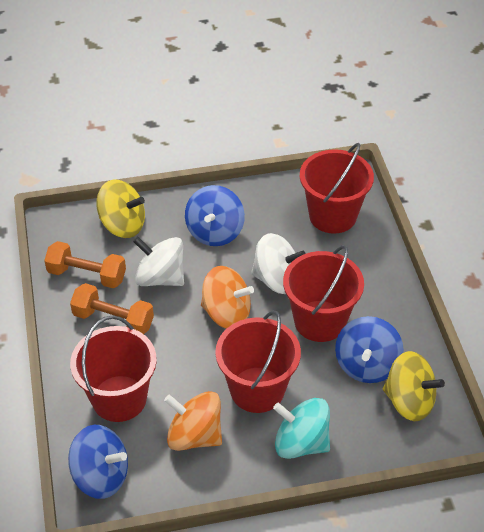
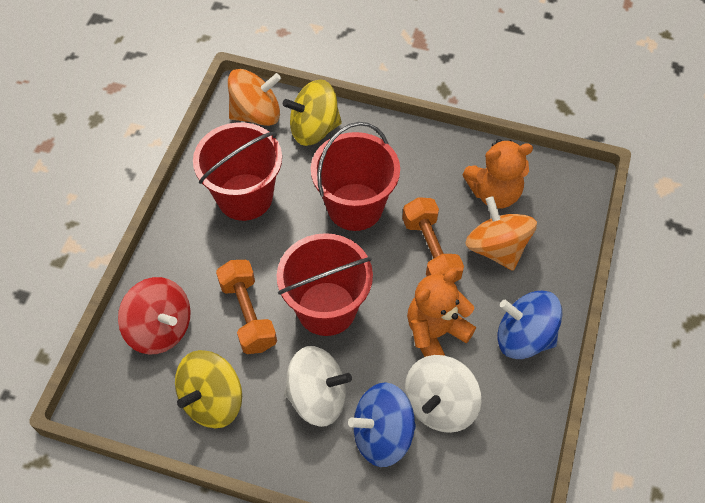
blue spinning top: 3 -> 2
orange teddy bear: 0 -> 2
red bucket: 4 -> 3
red spinning top: 0 -> 1
turquoise spinning top: 1 -> 0

